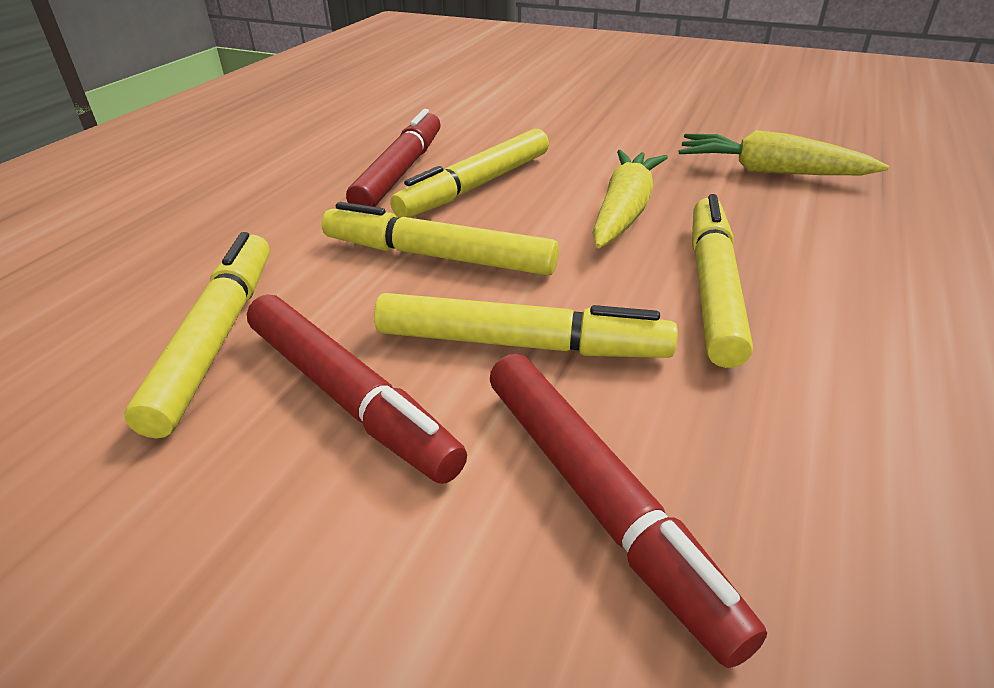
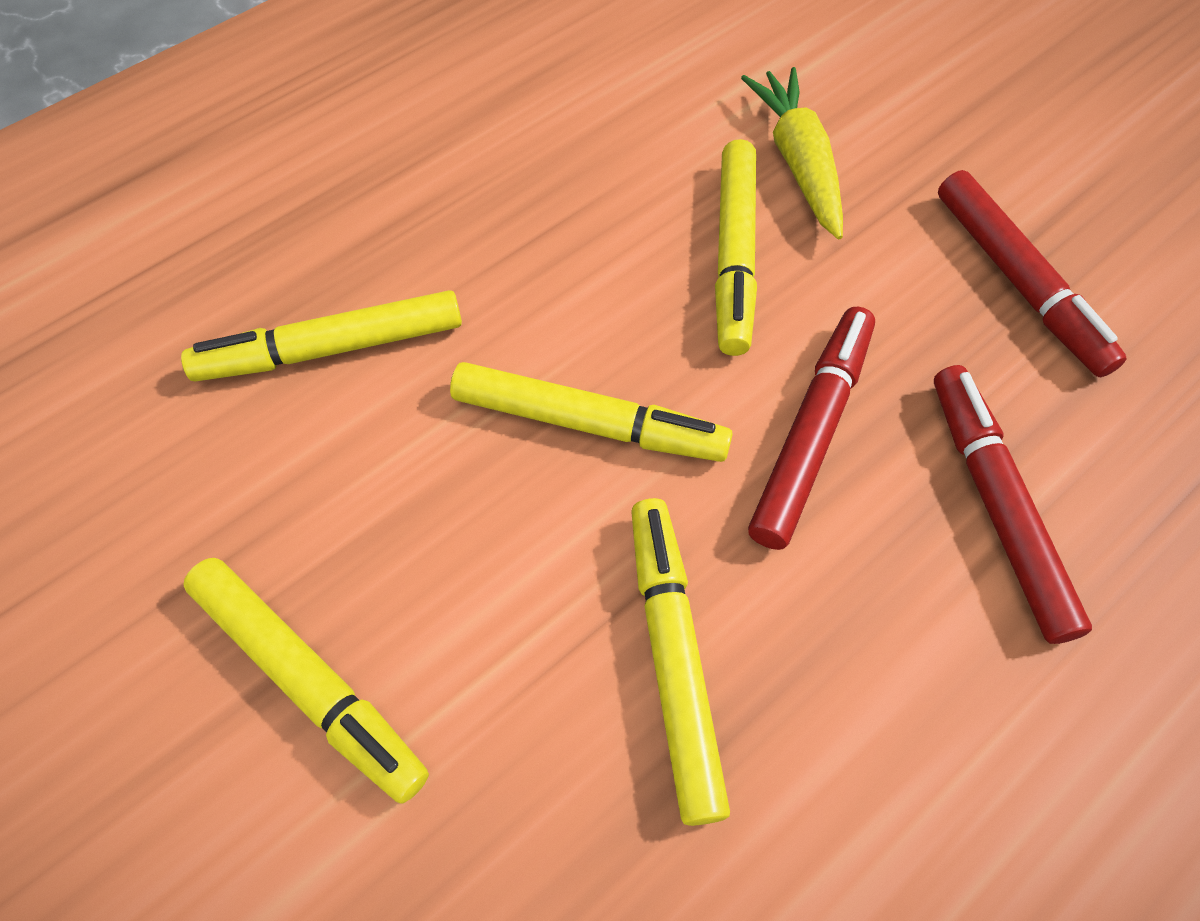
yellow carrot: 2 -> 1

